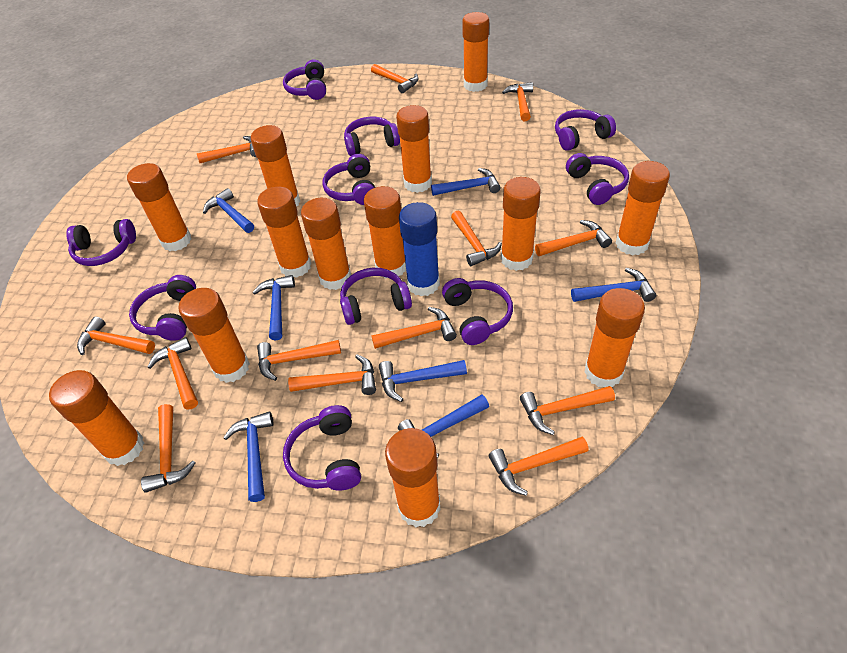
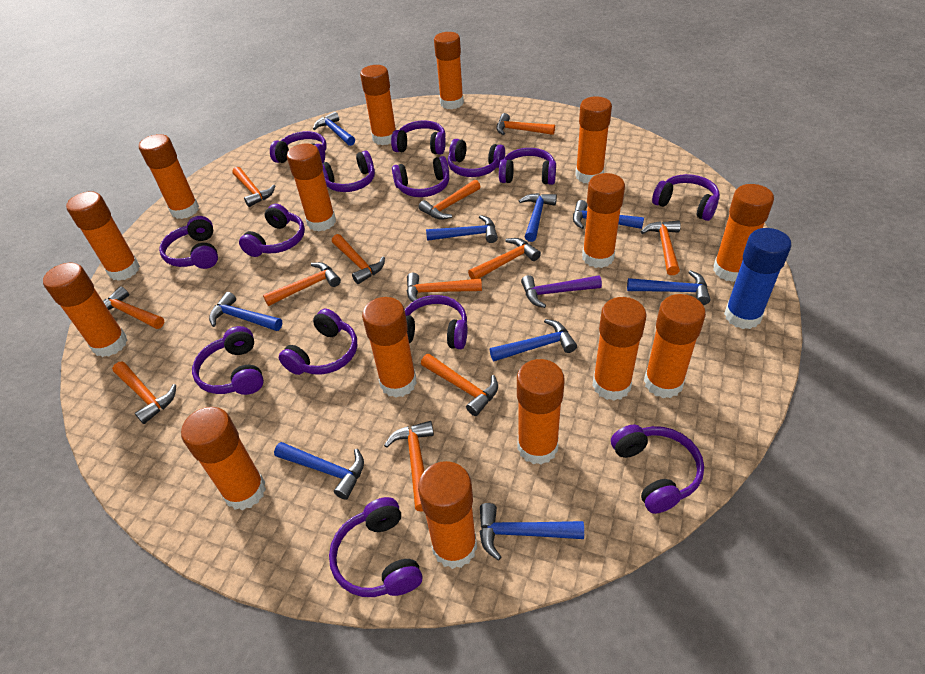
blue hammer: 7 -> 9
orange glue stick: 13 -> 15
orange hammer: 13 -> 12
purple hammer: 0 -> 1
purple headphones: 10 -> 14

